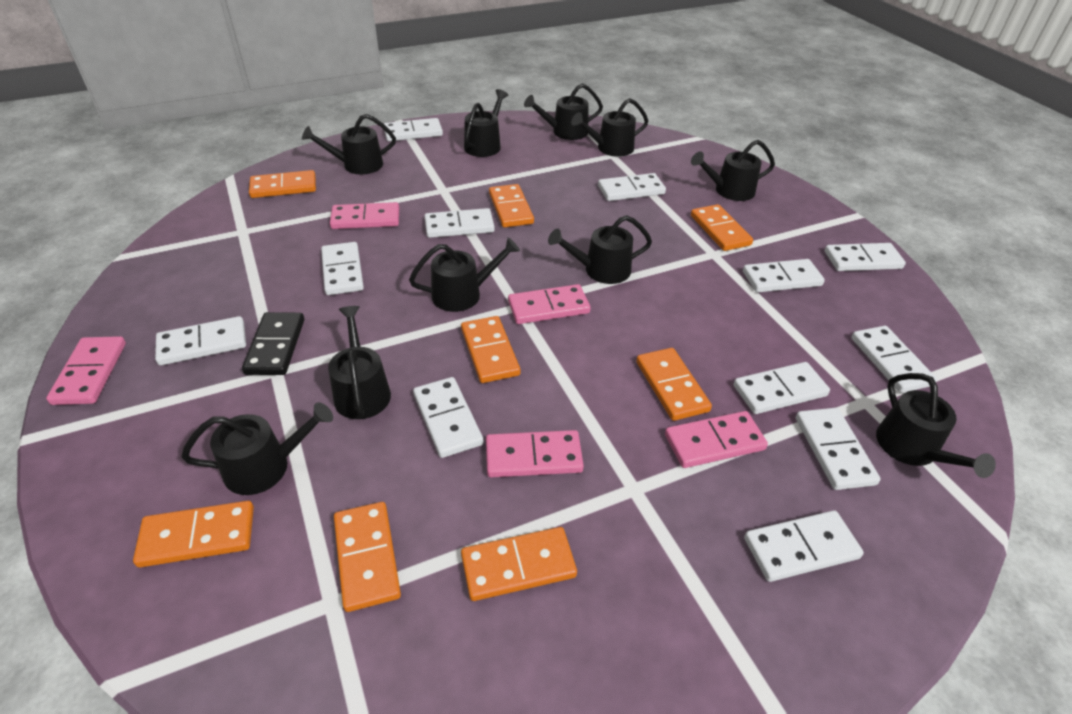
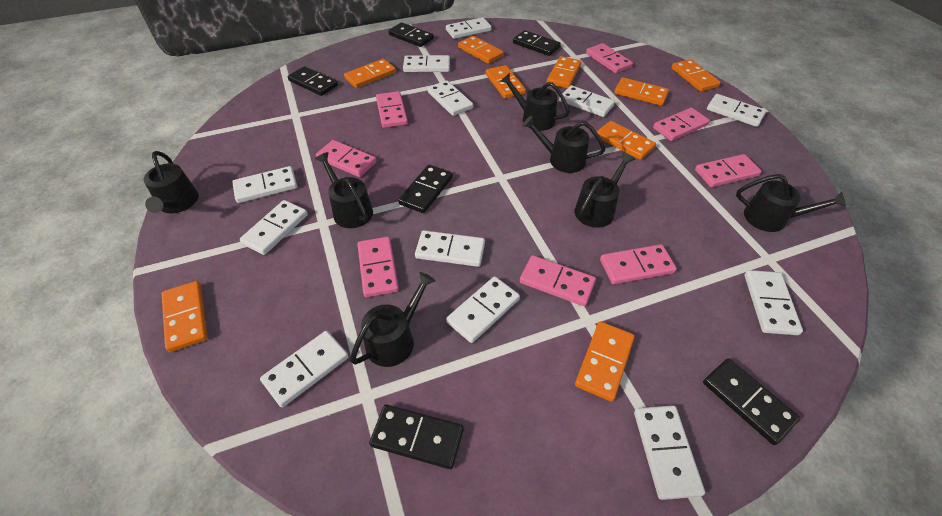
black domino: 1 -> 6
black watering can: 10 -> 7
orange domino: 8 -> 9
pink domino: 5 -> 8

